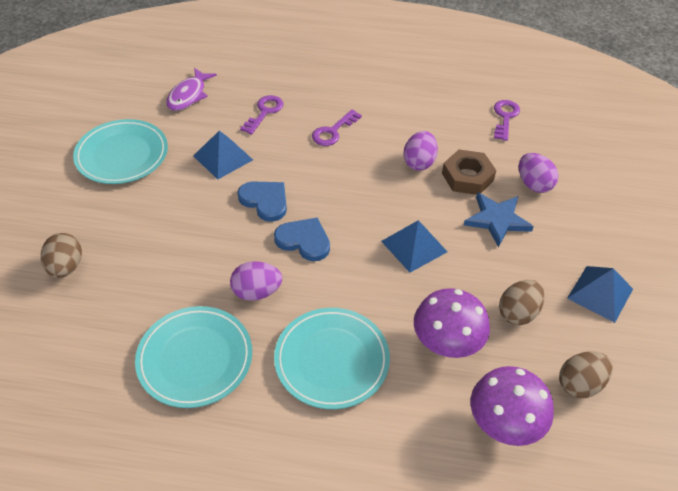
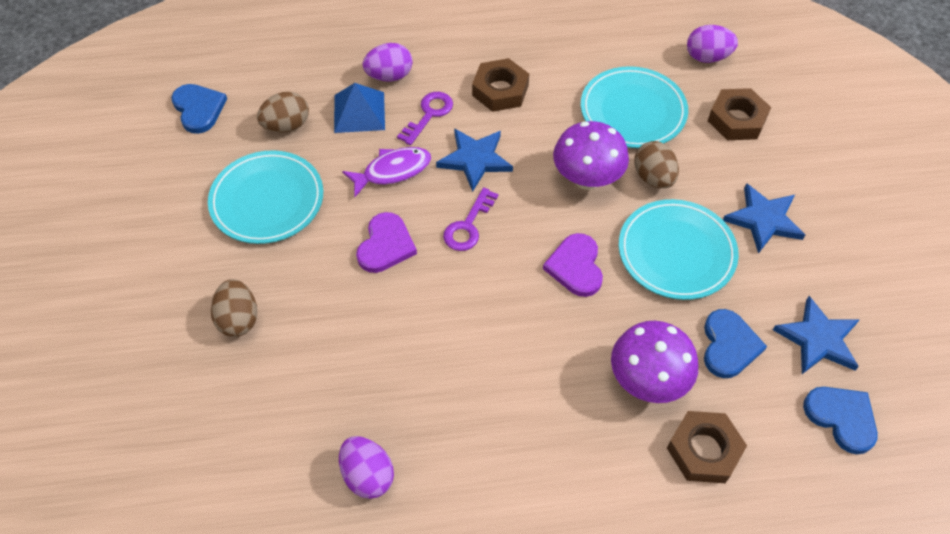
blue heart: 2 -> 3
blue pyramid: 3 -> 1
blue star: 1 -> 3
brown nut: 1 -> 3
purple heart: 0 -> 2
purple key: 3 -> 2

